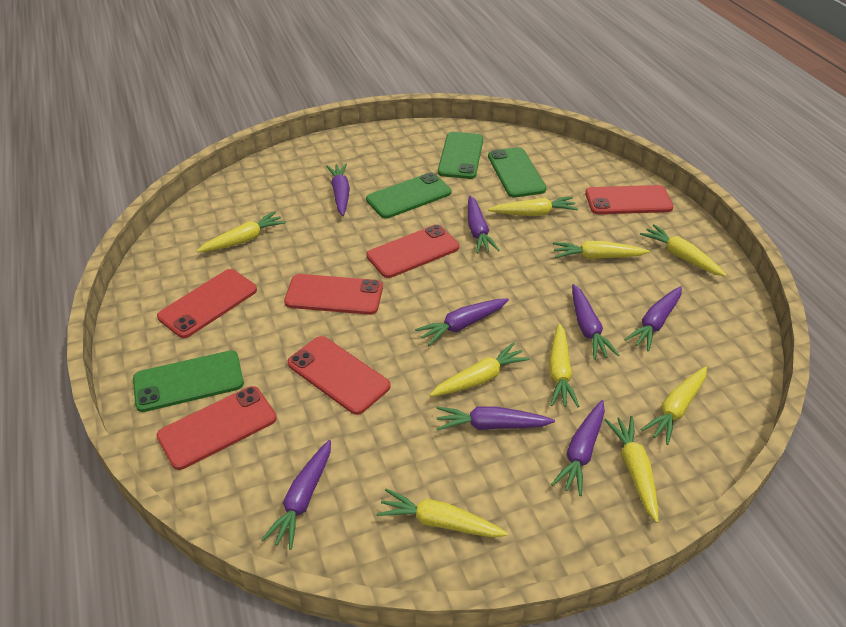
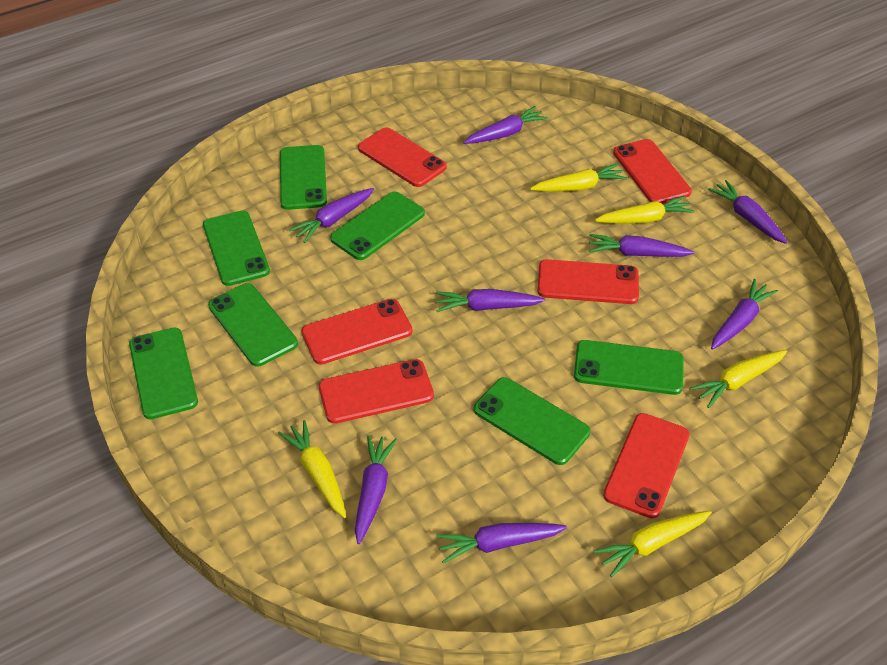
green phone: 4 -> 7
yellow carrot: 9 -> 5

